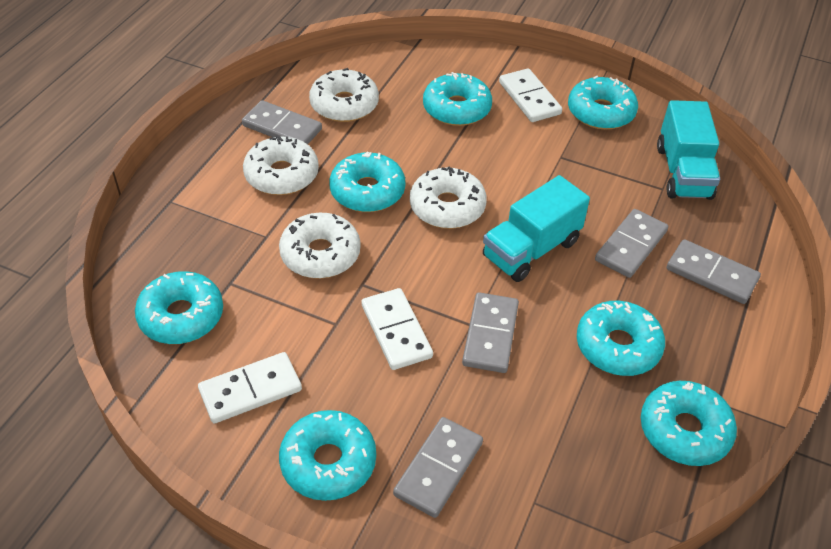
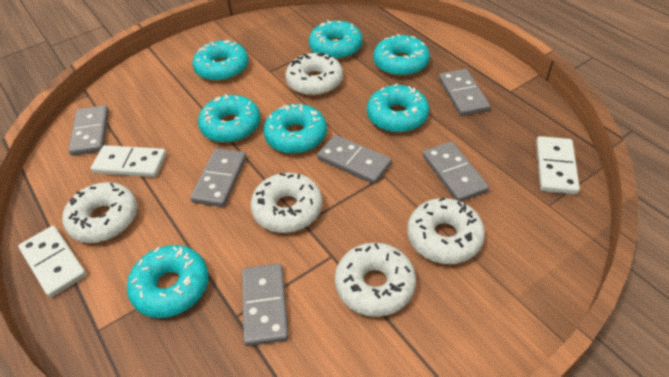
grey domino: 5 -> 6
turquoise truck: 2 -> 0
white donut: 4 -> 5

